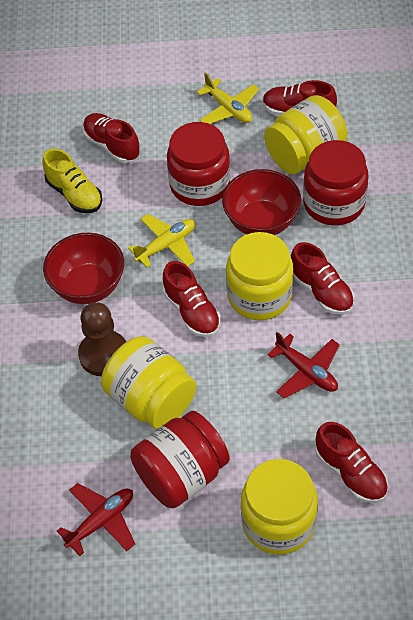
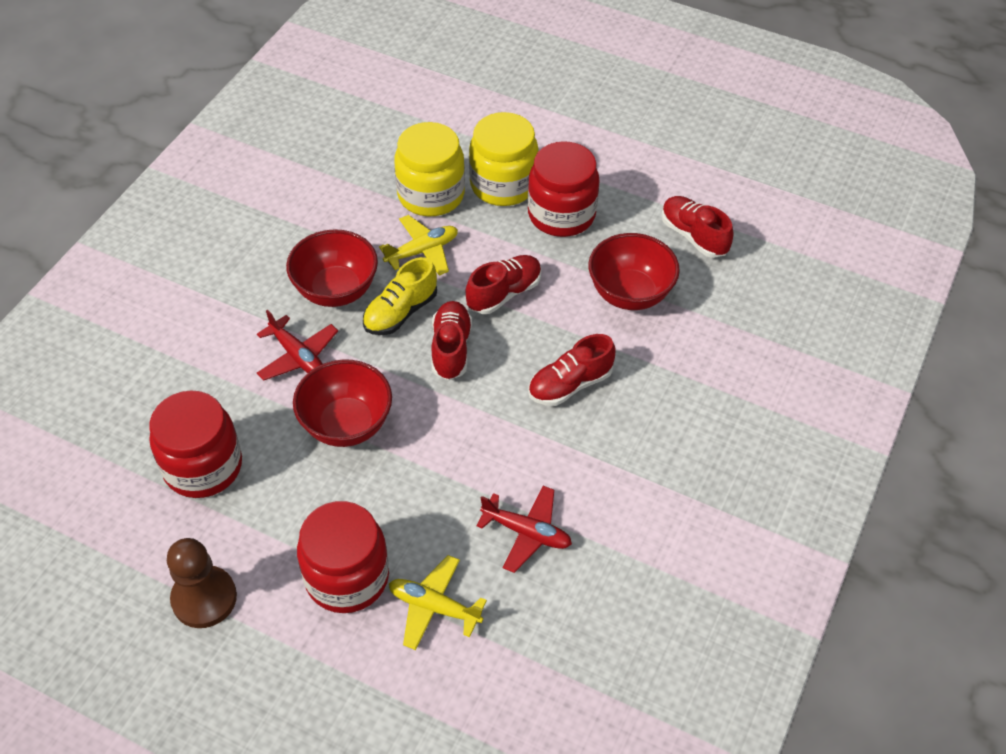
red bowl: 2 -> 3
red shoe: 5 -> 4
yellow jar: 4 -> 2

